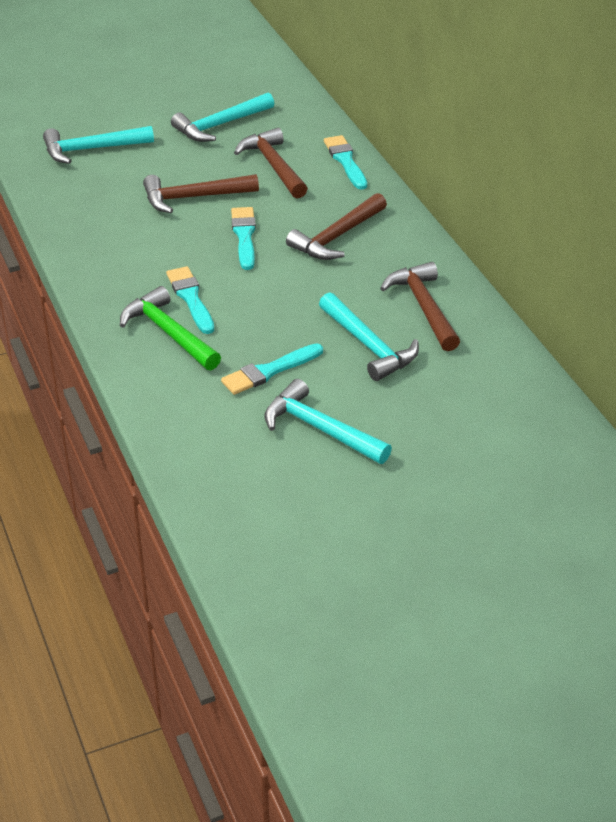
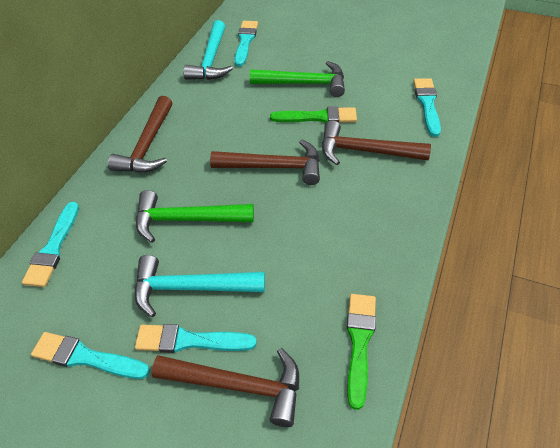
green brush: 0 -> 2
green hammer: 1 -> 2
turquoise brush: 4 -> 5
turquoise hammer: 4 -> 2

